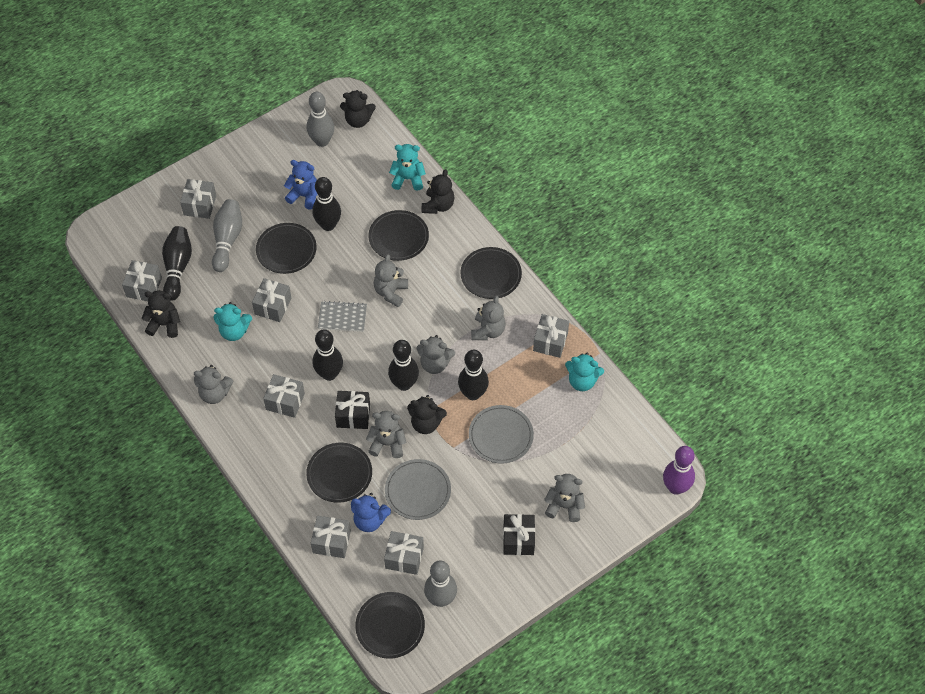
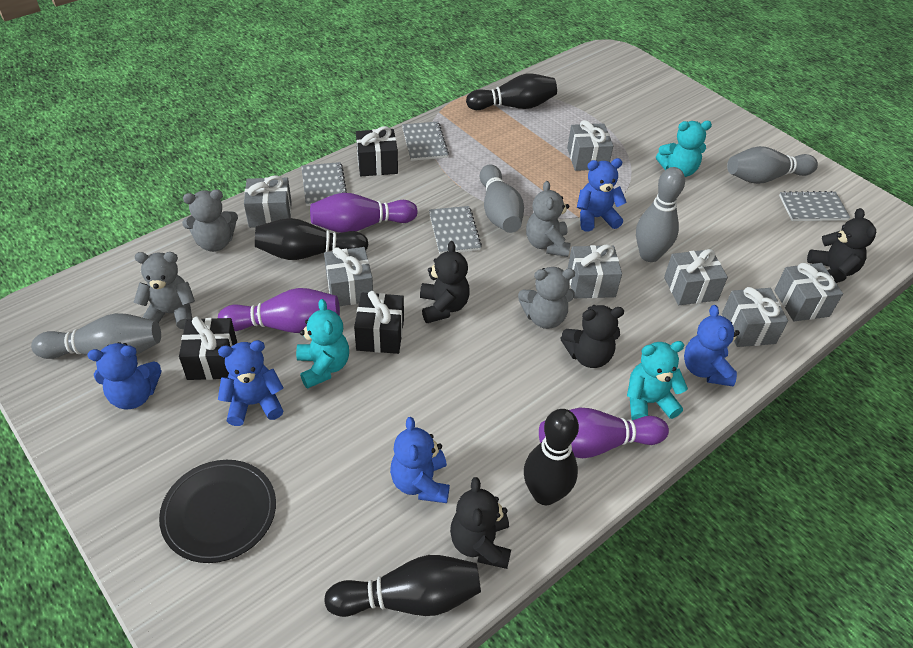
black bowling pin: 5 -> 4
black gift: 2 -> 3
black plate: 5 -> 1
blue teddy bear: 2 -> 5
grey bowling pin: 3 -> 4
grey notebook: 1 -> 4
grey plate: 2 -> 0
grey teddy bear: 6 -> 4
purple bowling pin: 1 -> 3

